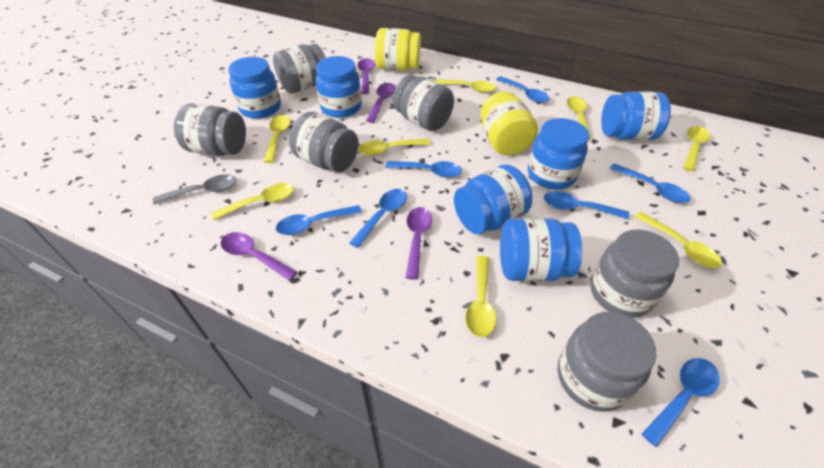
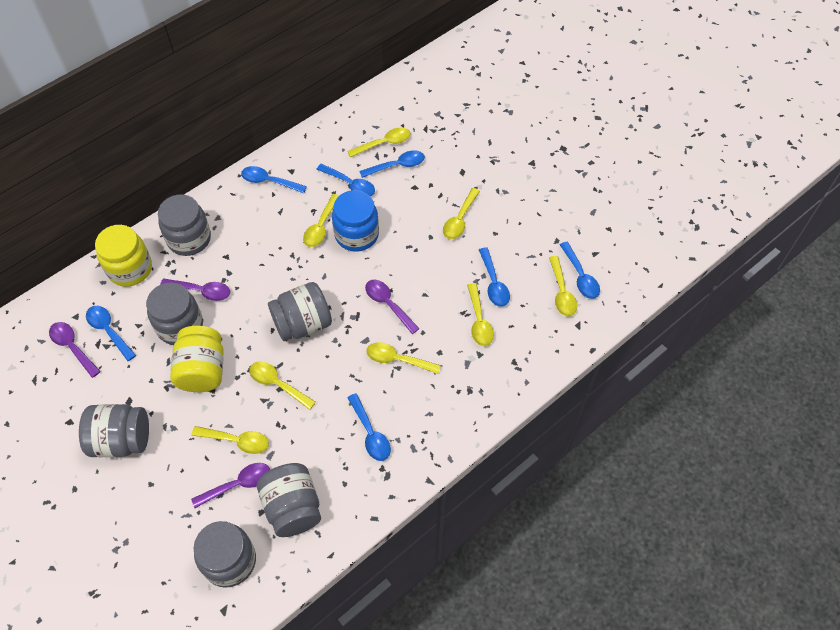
blue jar: 6 -> 1
grey spoon: 1 -> 0

